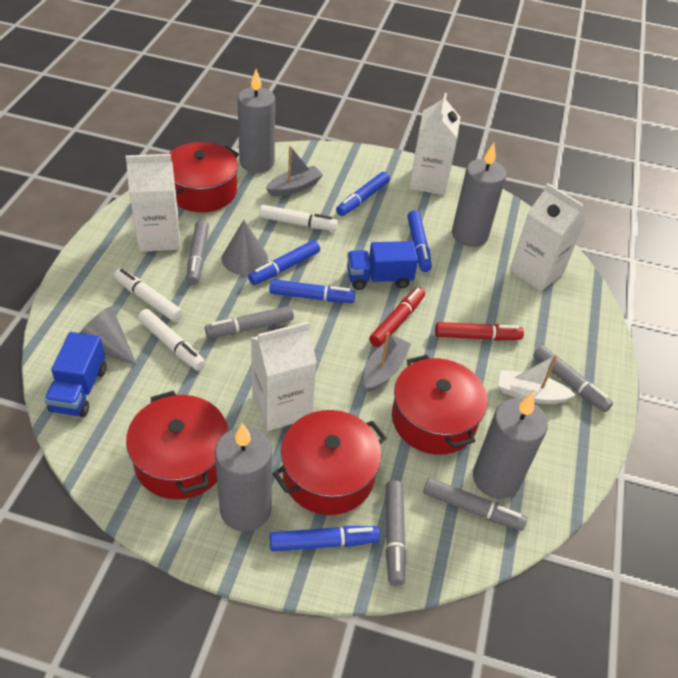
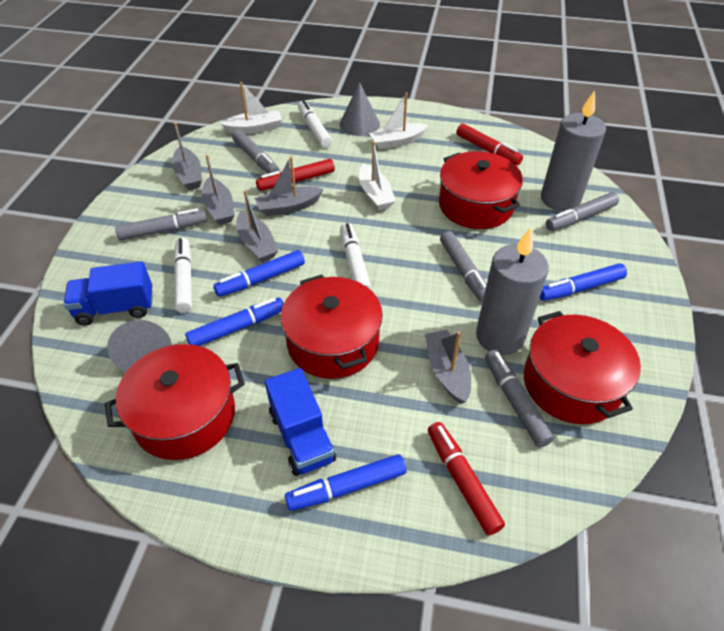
blue marker: 5 -> 4
grey boat: 2 -> 5
grey candle: 4 -> 2
red marker: 2 -> 3
white boat: 1 -> 3
white carton: 4 -> 0

